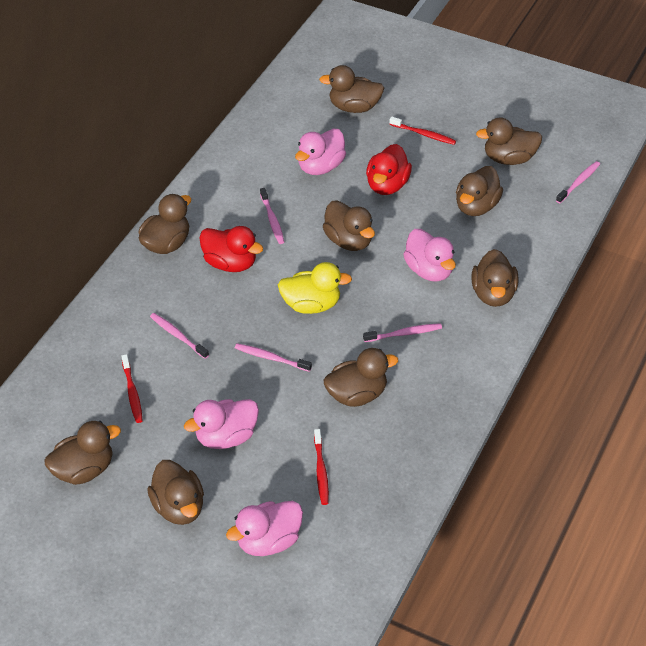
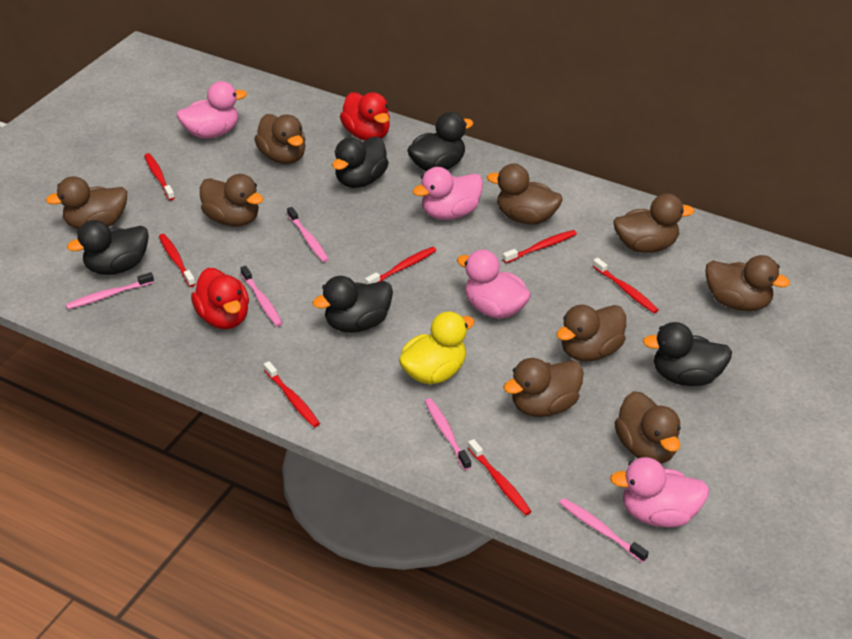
black duck: 0 -> 5
red toothbrush: 3 -> 7

